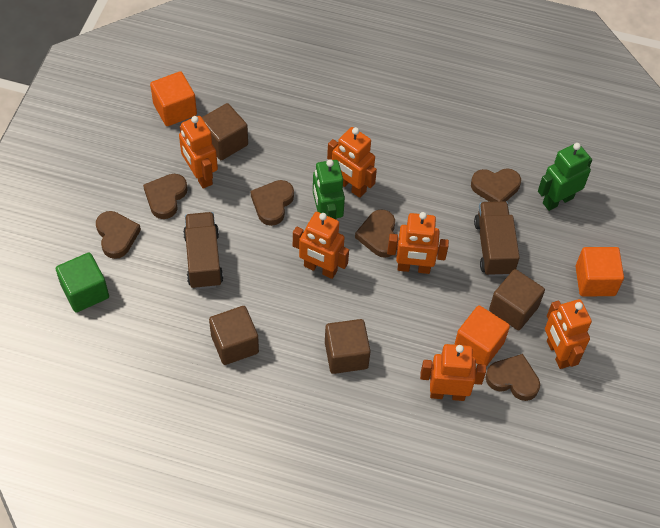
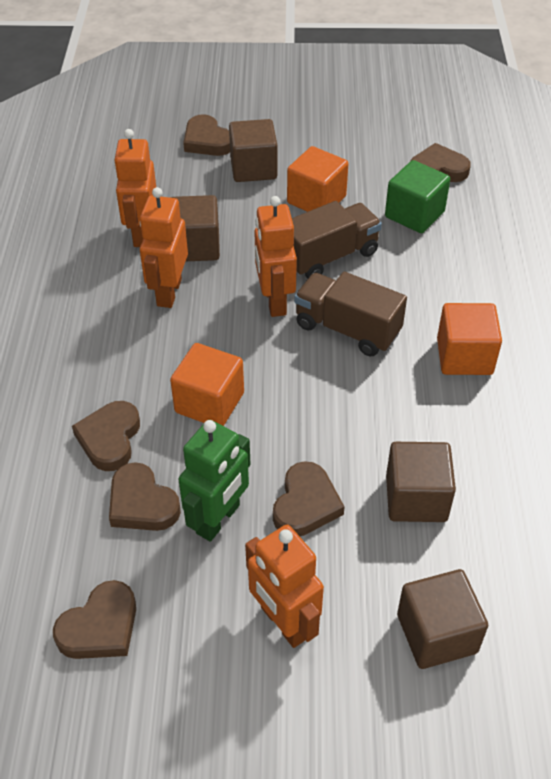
green robot: 2 -> 1
orange robot: 6 -> 4

